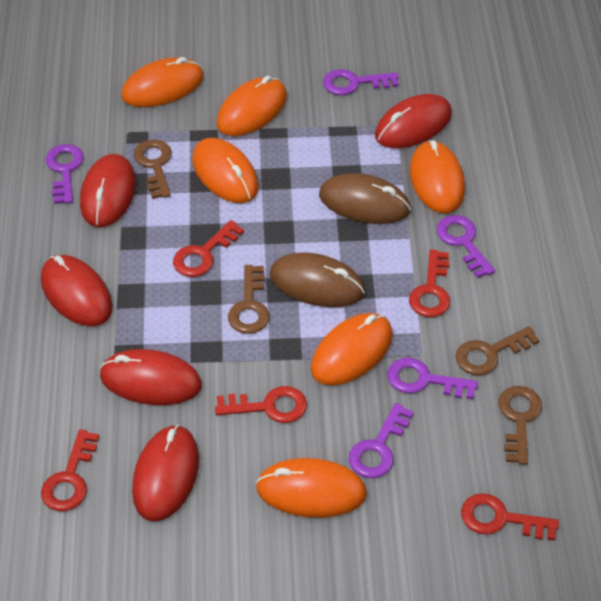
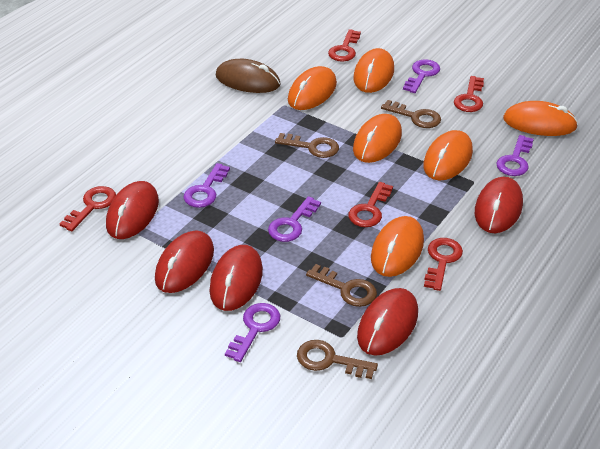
brown mouse: 2 -> 1

